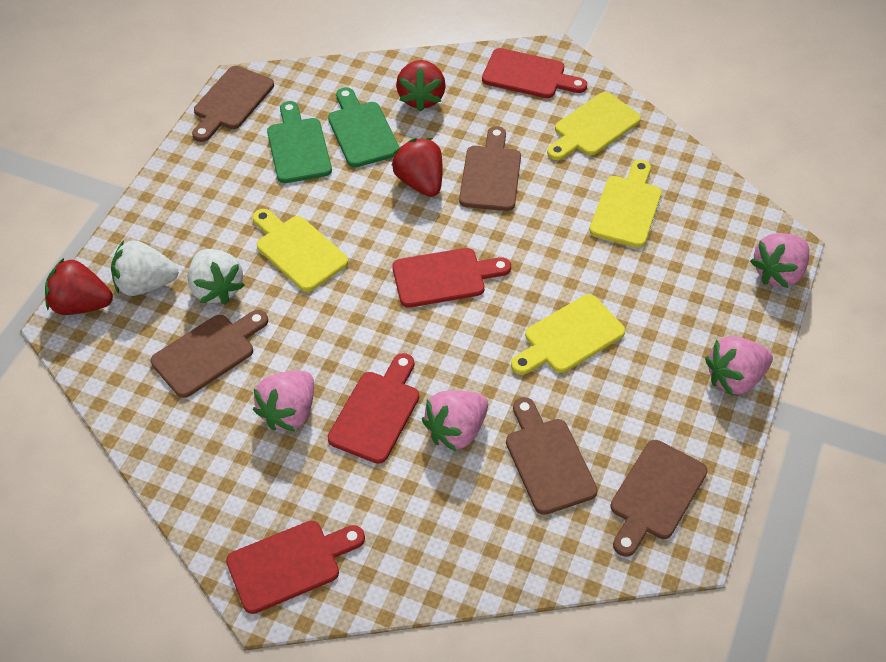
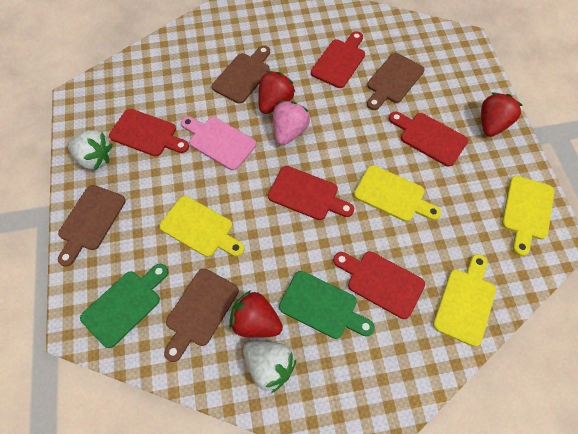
brown cutting board: 5 -> 4
pink cutting board: 0 -> 1
pink strawberry: 4 -> 1
red cutting board: 4 -> 5

